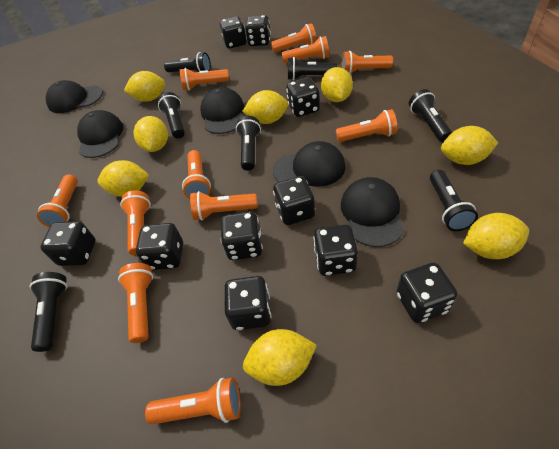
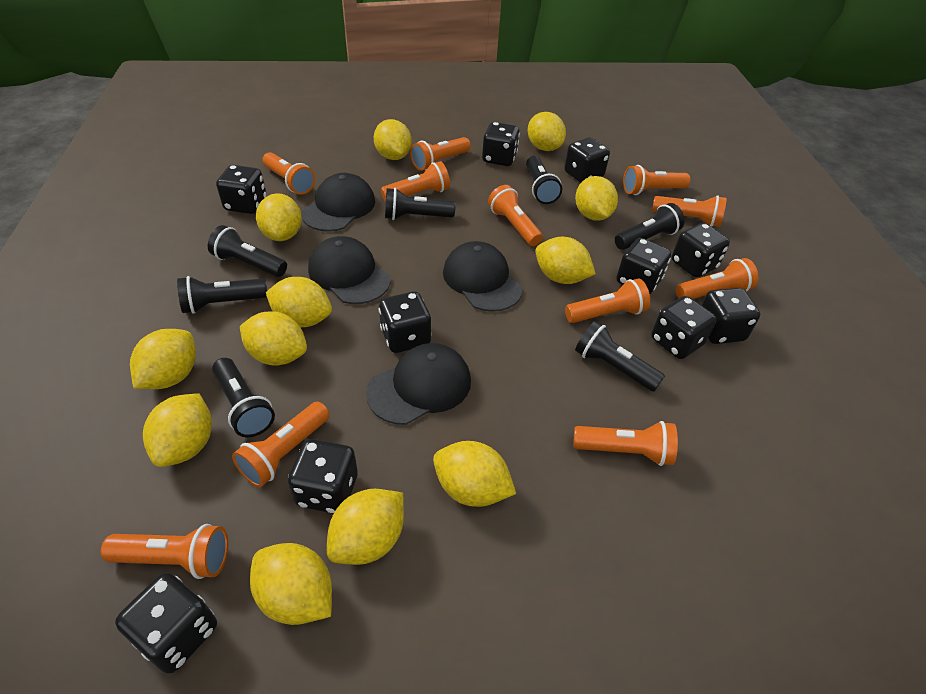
black cap: 5 -> 4
yellow lemon: 8 -> 12

